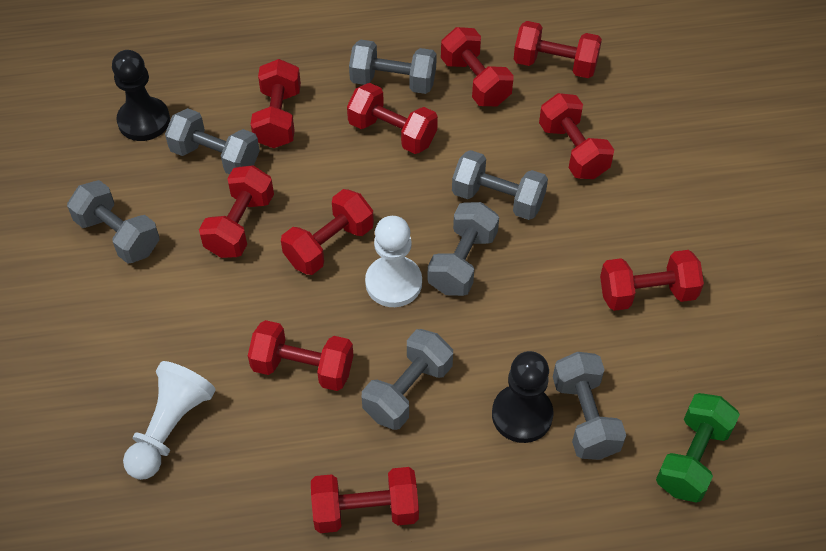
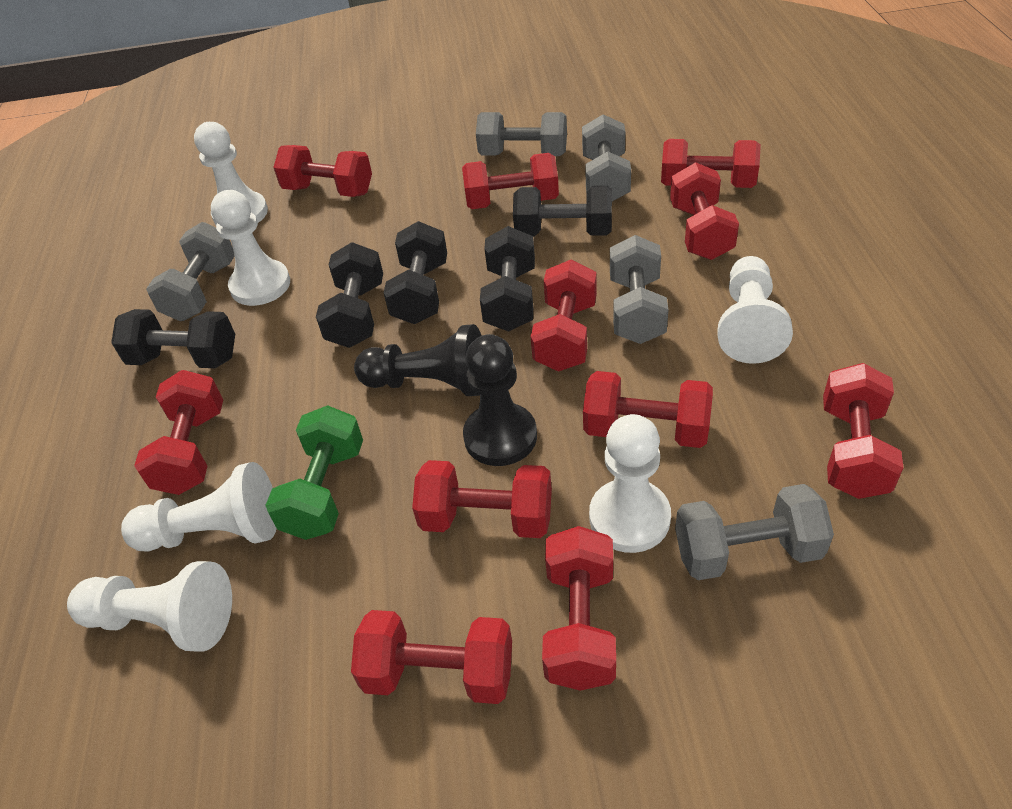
black dumbbell: 0 -> 5
grey dumbbell: 7 -> 5
red dumbbell: 10 -> 11
white pawn: 2 -> 6

